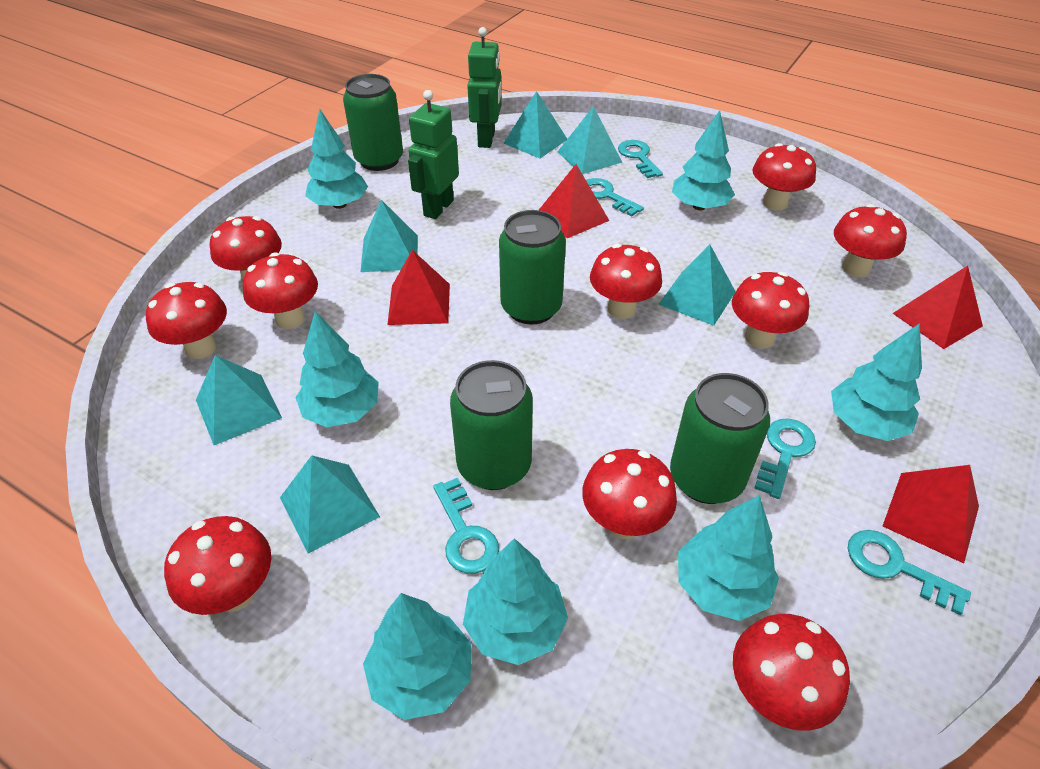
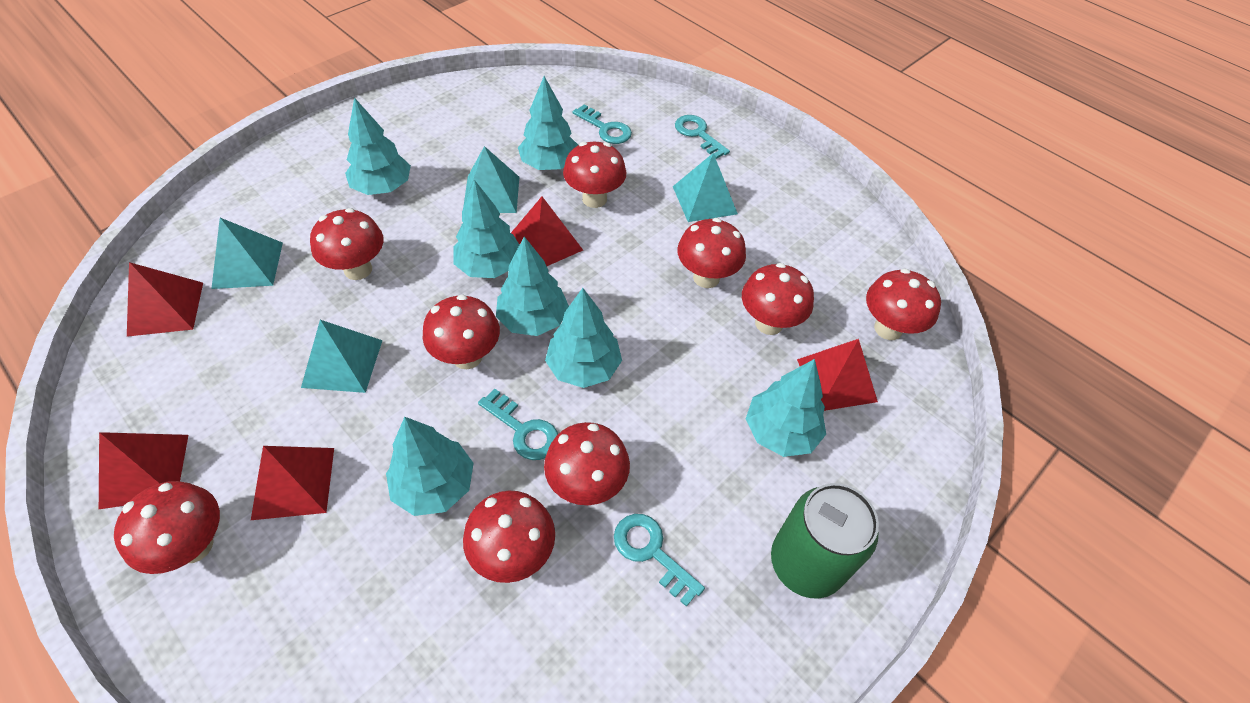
green can: 4 -> 1
green robot: 2 -> 0
red mushroom: 10 -> 9
red pyramid: 4 -> 5
turquoise key: 5 -> 4
turquoise pyramid: 6 -> 4

